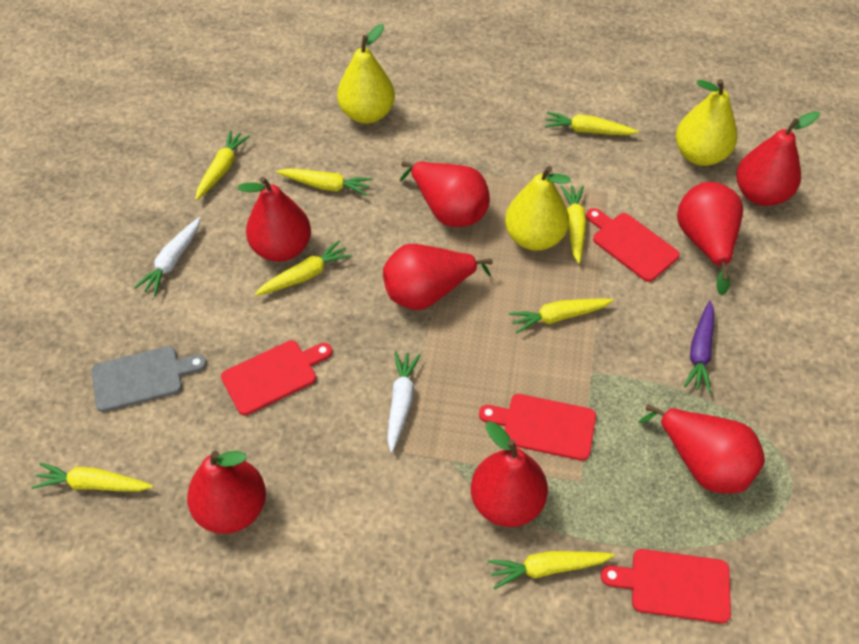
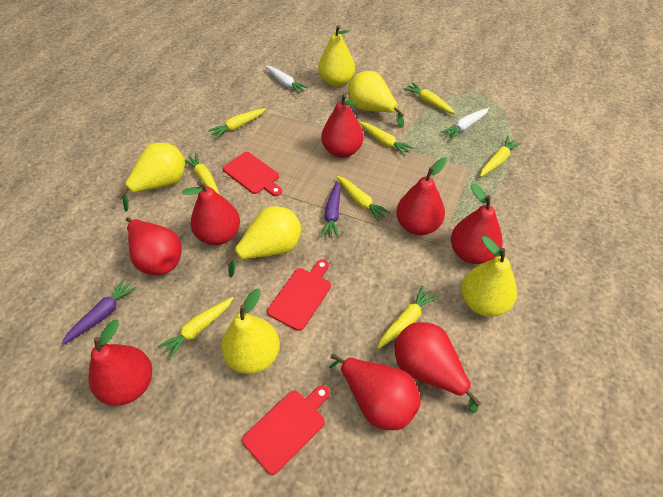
grey cutting board: 1 -> 0
purple carrot: 1 -> 2
red cutting board: 4 -> 3
yellow pear: 3 -> 6

